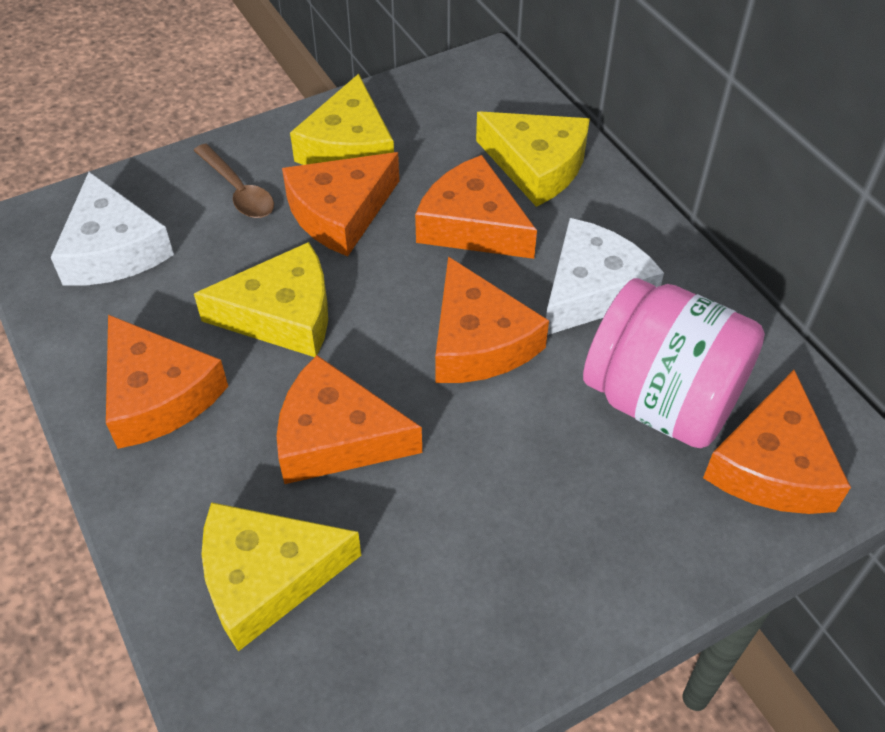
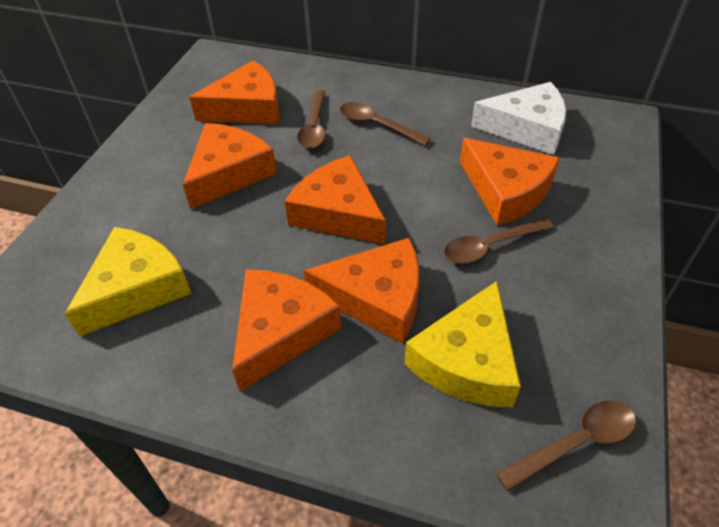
brown spoon: 1 -> 4
pink jar: 1 -> 0
white cheese: 2 -> 1
yellow cheese: 4 -> 2

